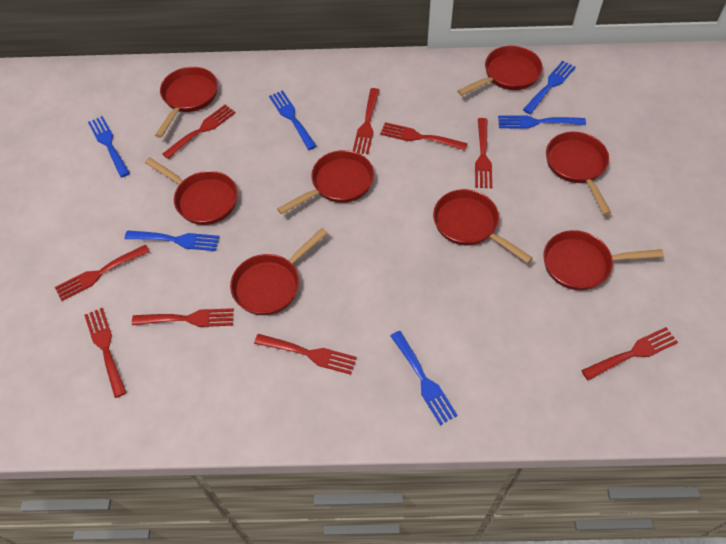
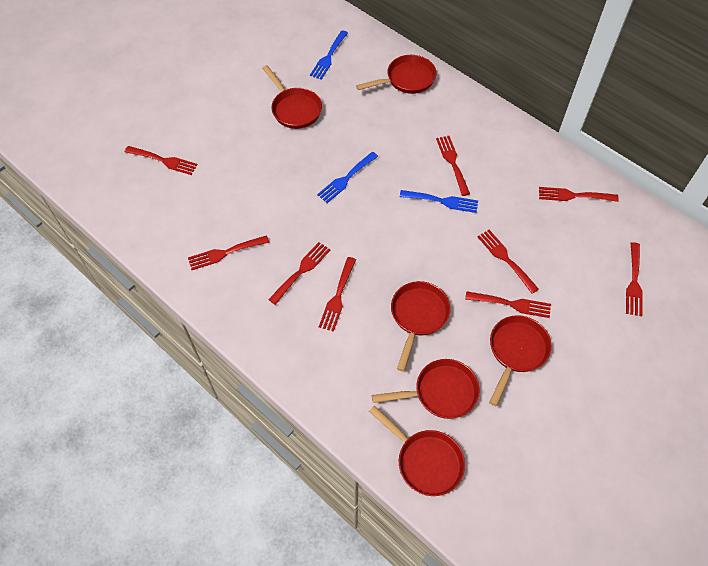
blue fork: 6 -> 3
red pan: 8 -> 6

